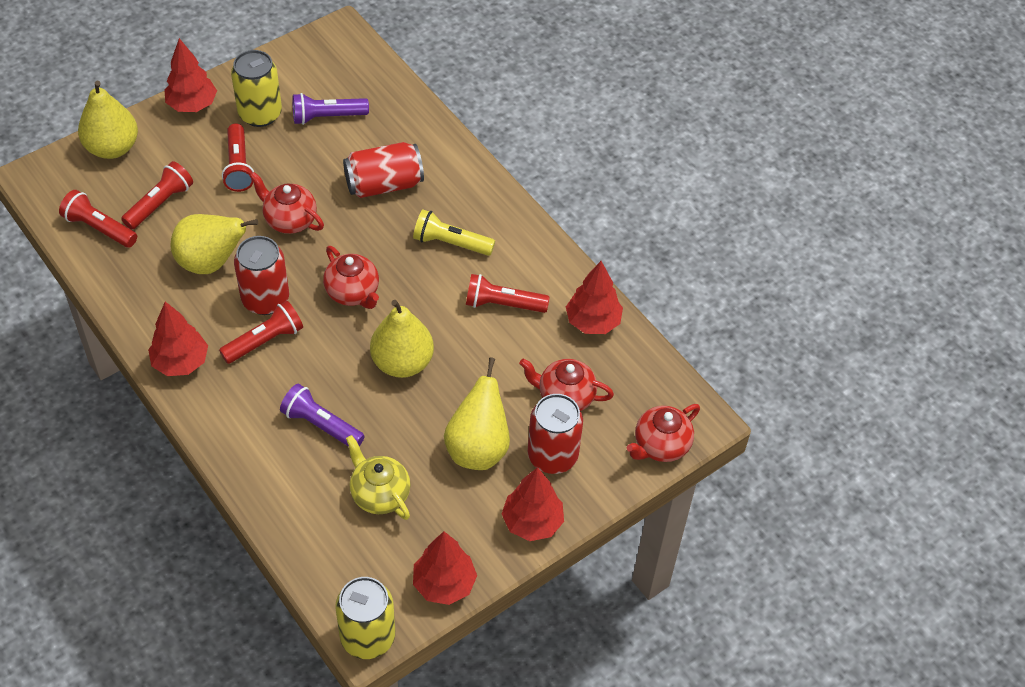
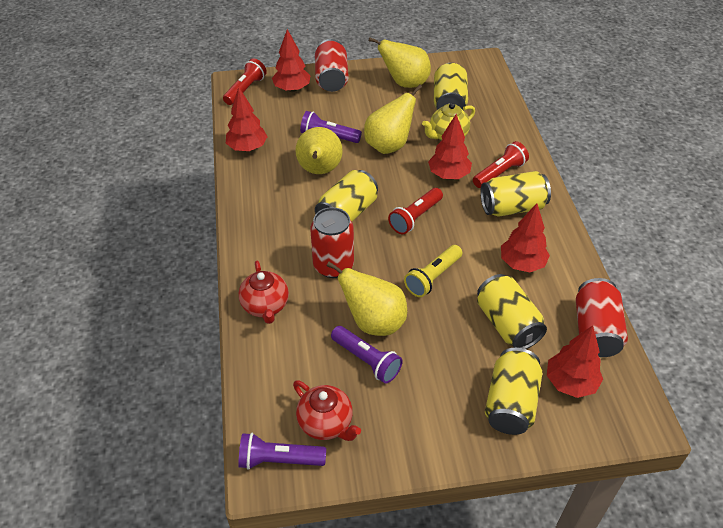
purple flashlight: 2 -> 3
red flashlight: 5 -> 3
red teapot: 4 -> 2
yellow can: 2 -> 5

